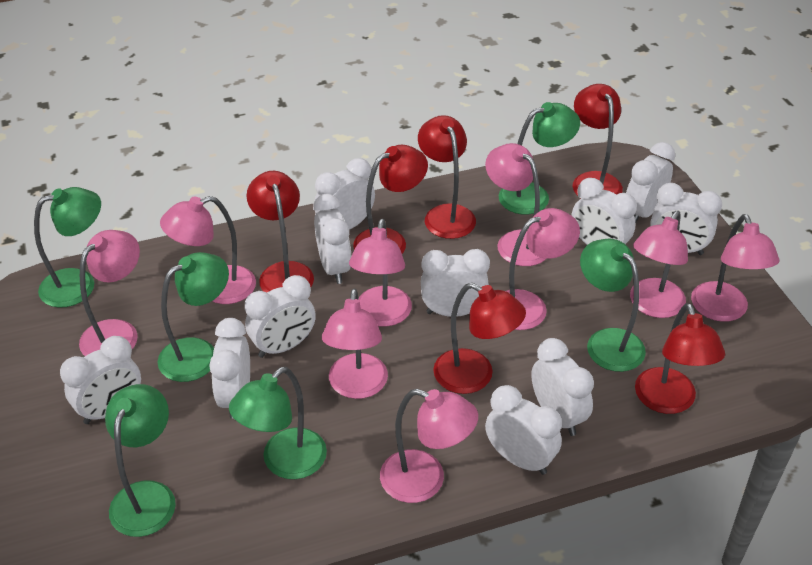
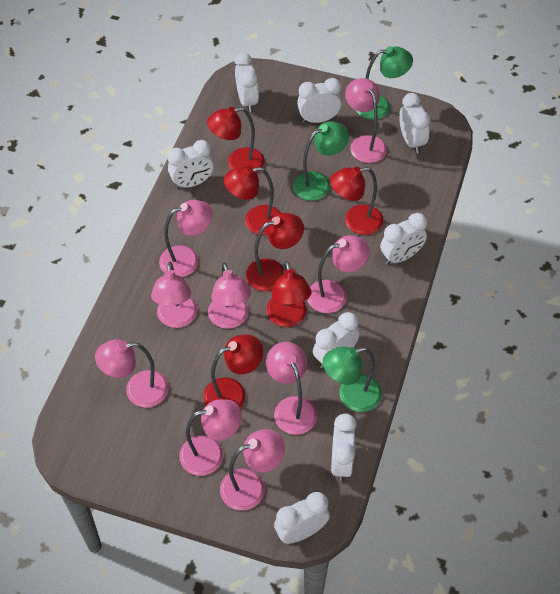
green lamp: 6 -> 3
white clock: 11 -> 8

